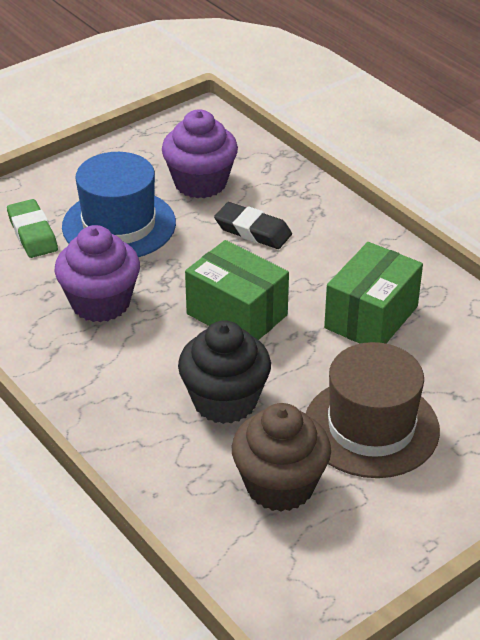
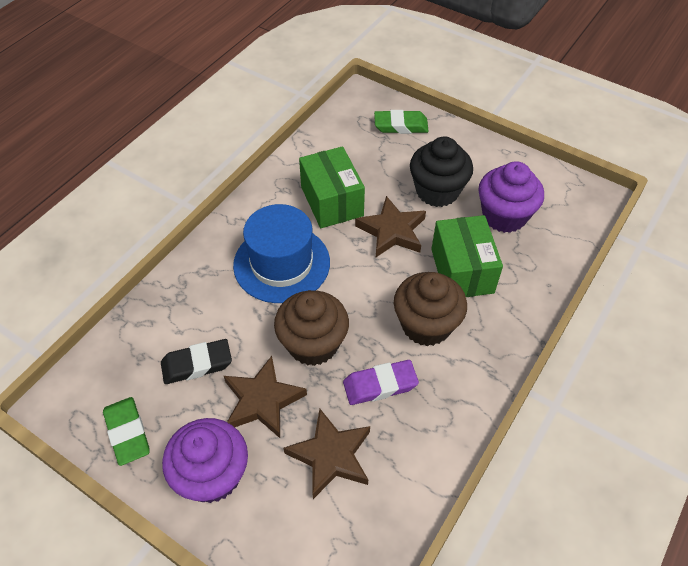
brown cupcake: 1 -> 2
brown hat: 1 -> 0
brown star: 0 -> 3
green eraser: 1 -> 2
purple eraser: 0 -> 1

